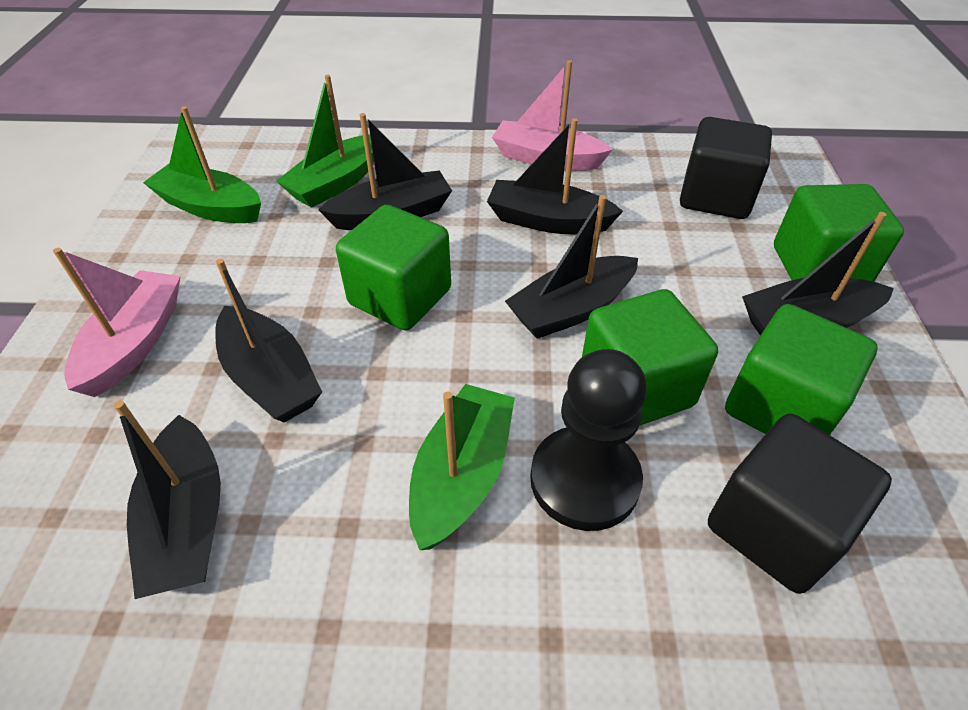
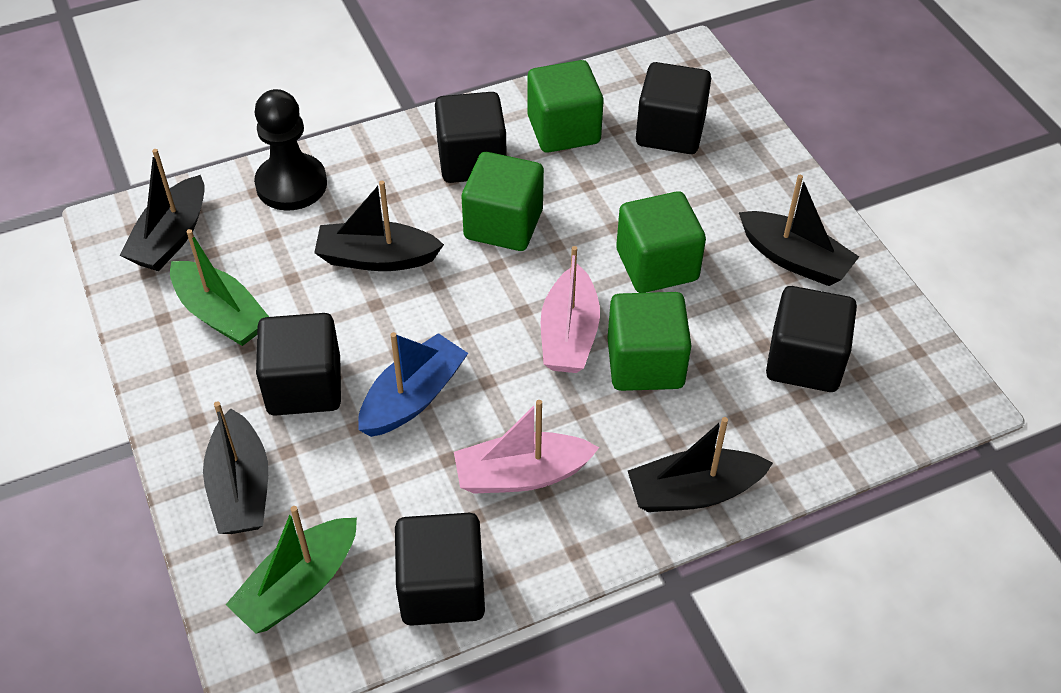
black boat: 6 -> 5
black cube: 2 -> 5
blue boat: 0 -> 1
green boat: 3 -> 2

